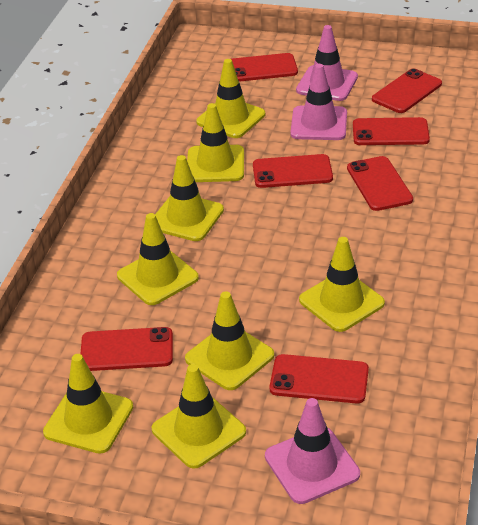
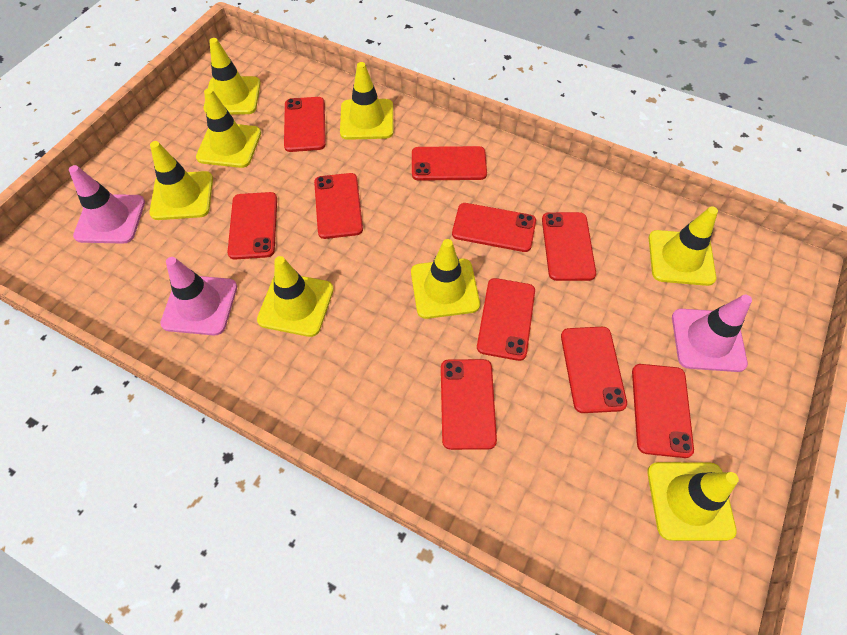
red phone: 7 -> 10

